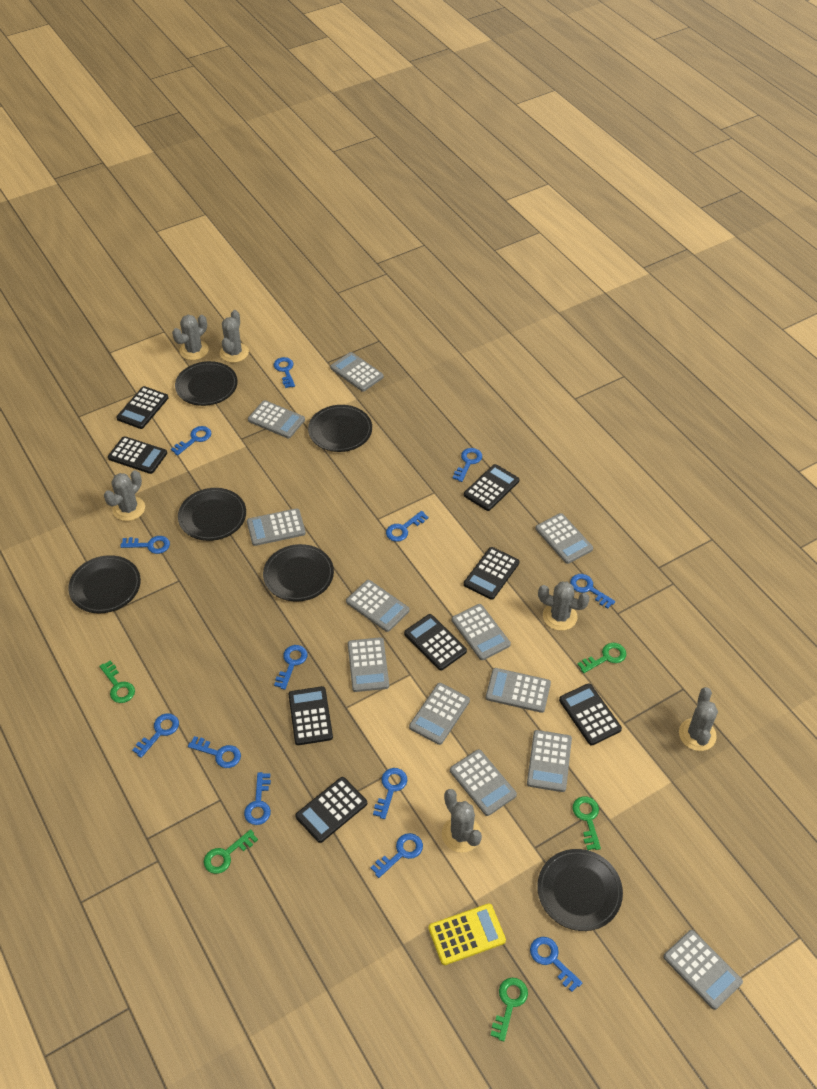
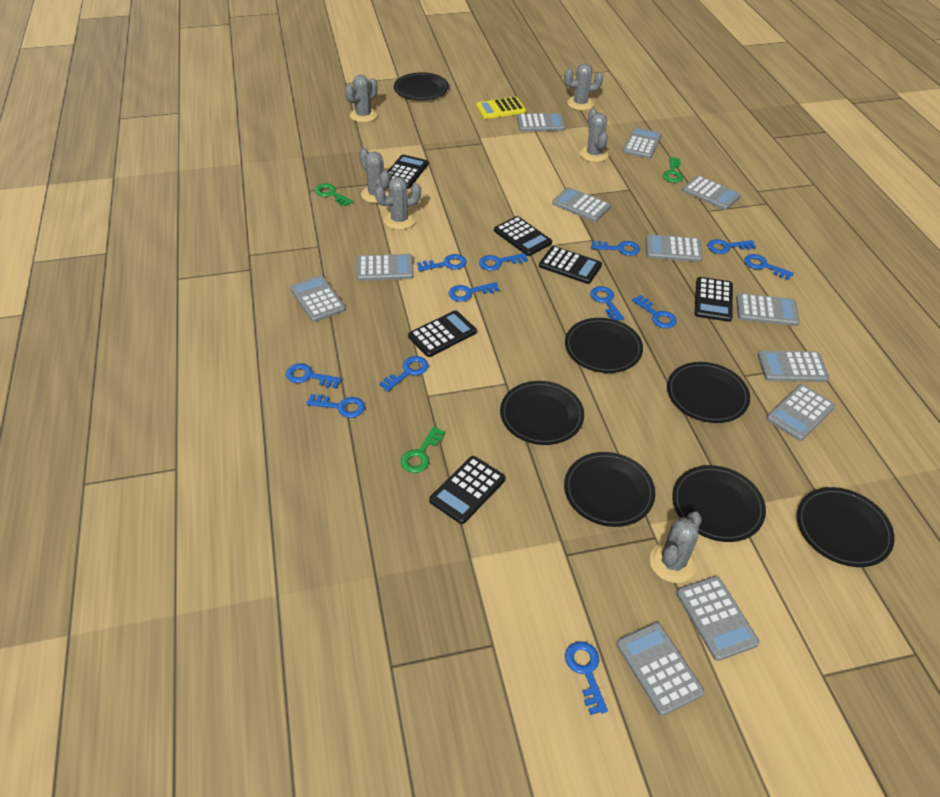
black calculator: 8 -> 6
black plate: 6 -> 7
blue key: 13 -> 12
green key: 5 -> 3

